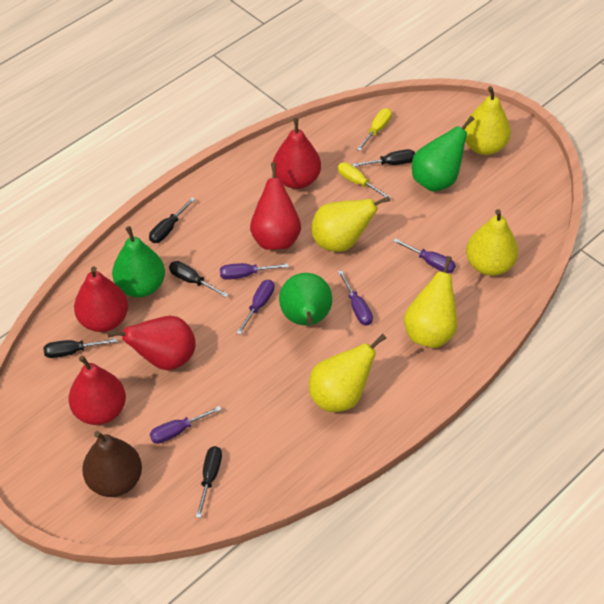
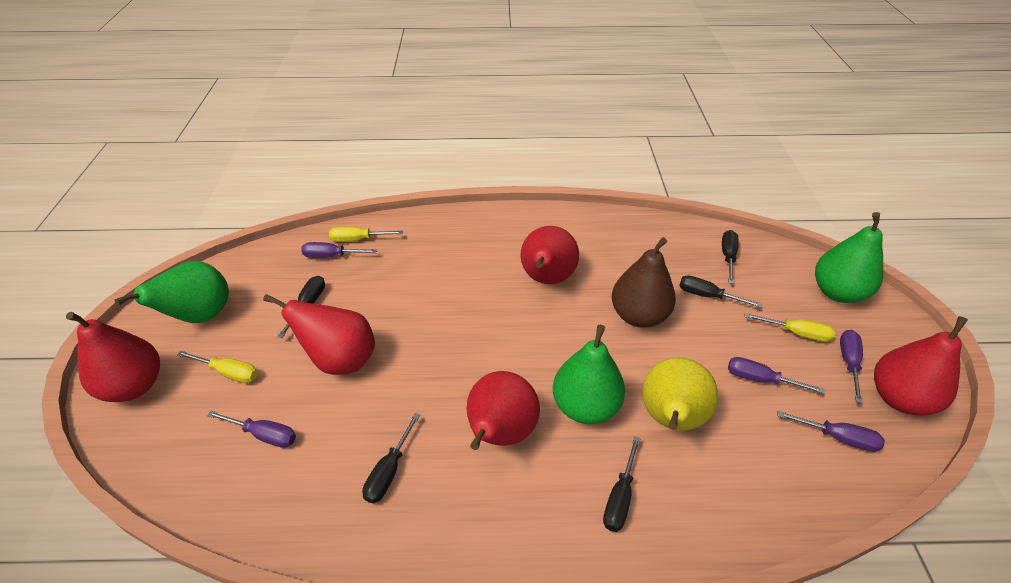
yellow pear: 5 -> 1
yellow screwdriver: 2 -> 3

